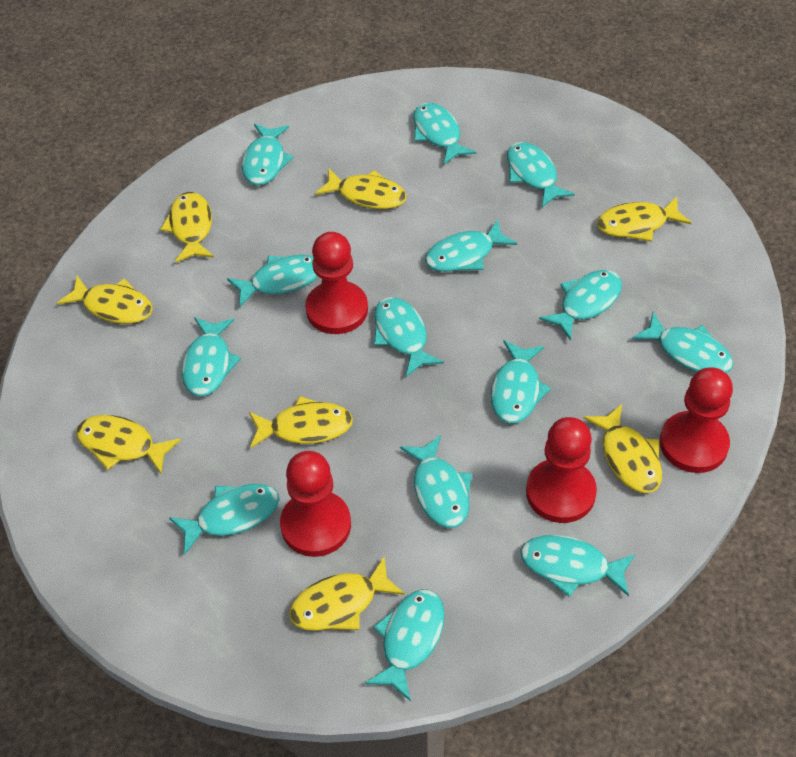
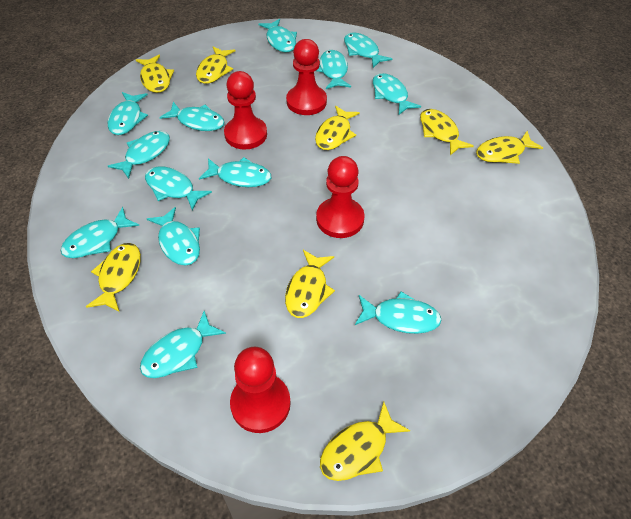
turquoise fish: 14 -> 13

